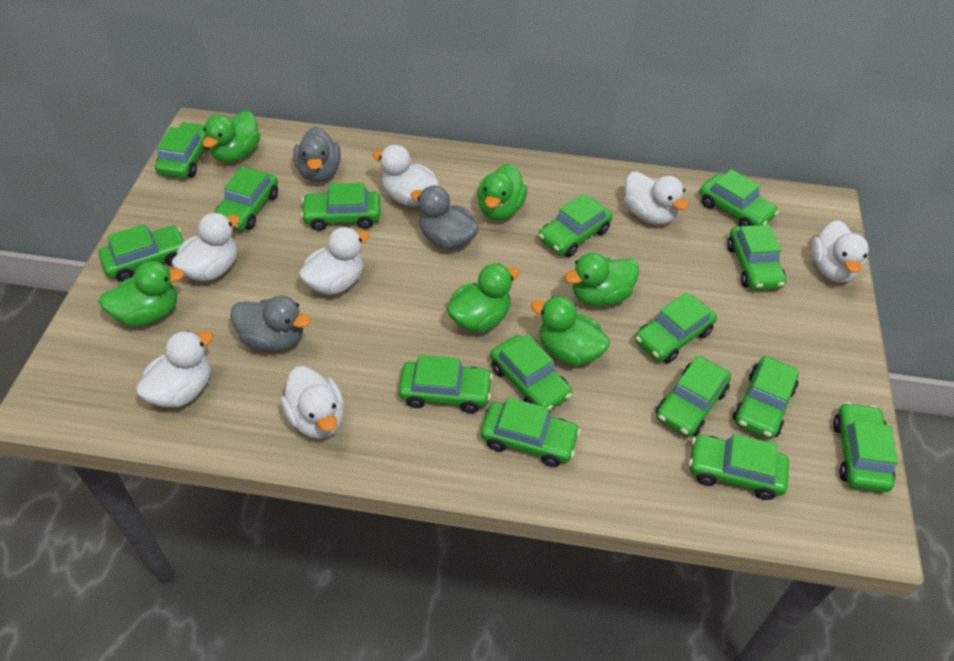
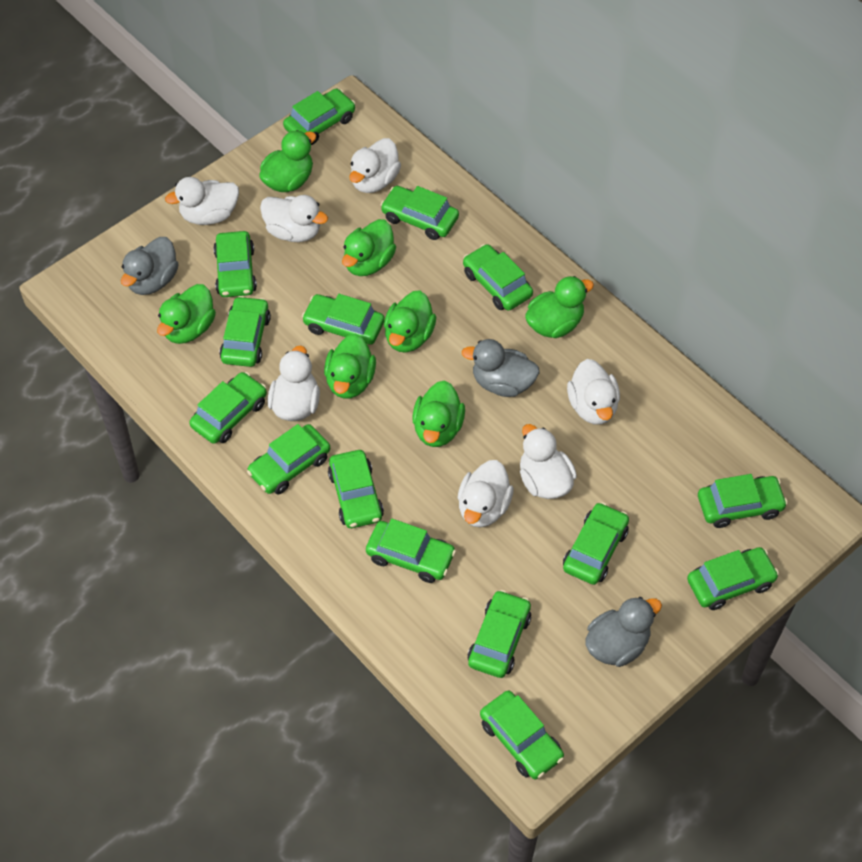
green duck: 6 -> 7

